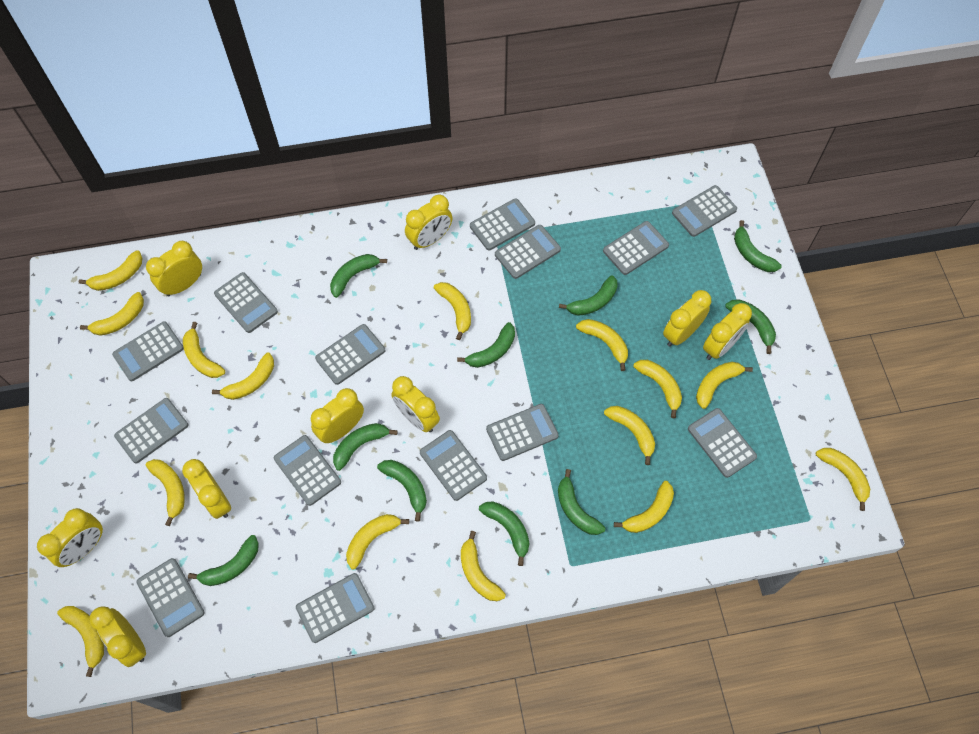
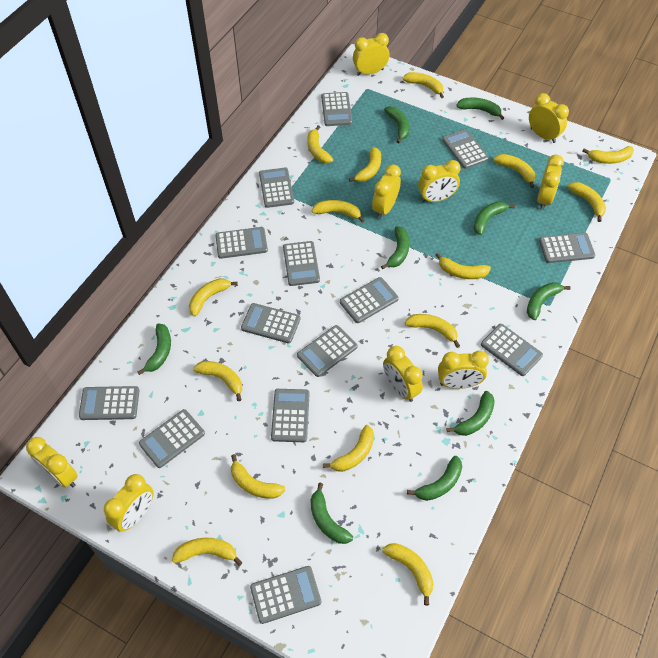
green banana: 10 -> 9

